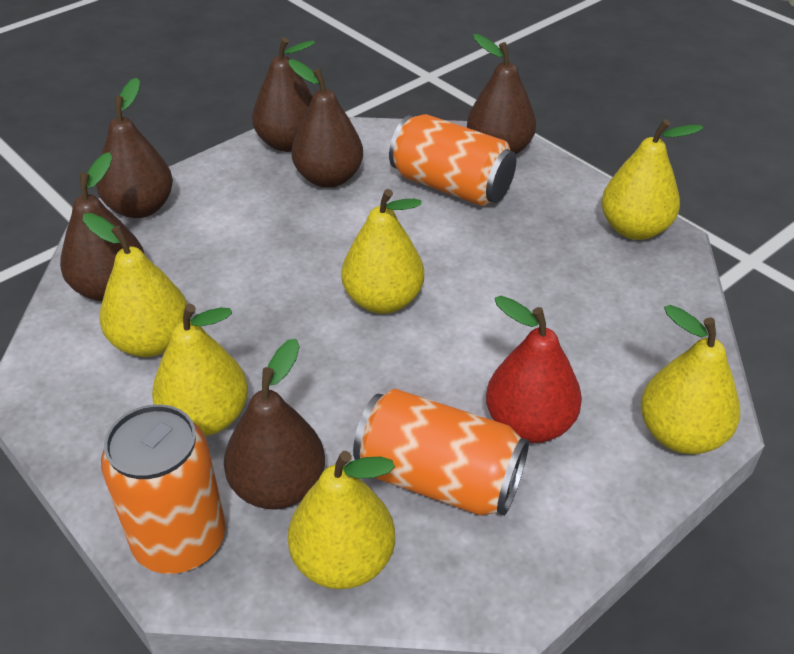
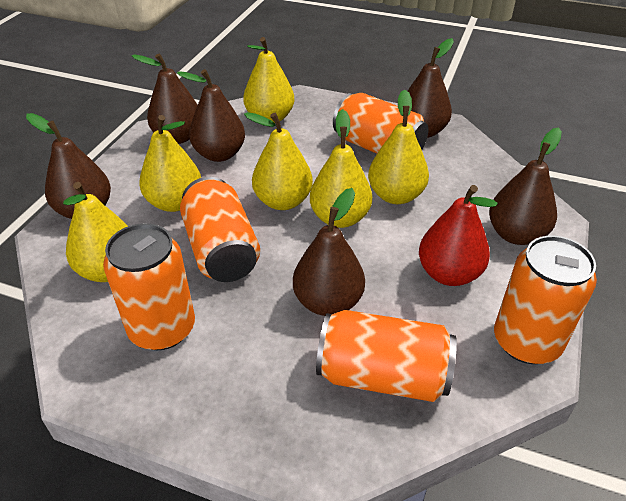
orange can: 3 -> 5

